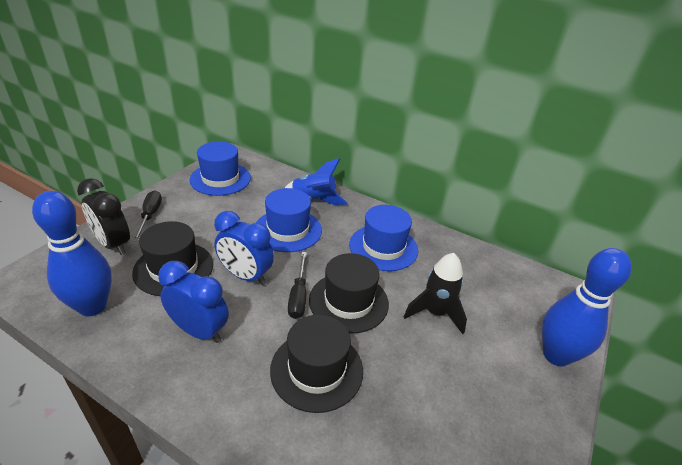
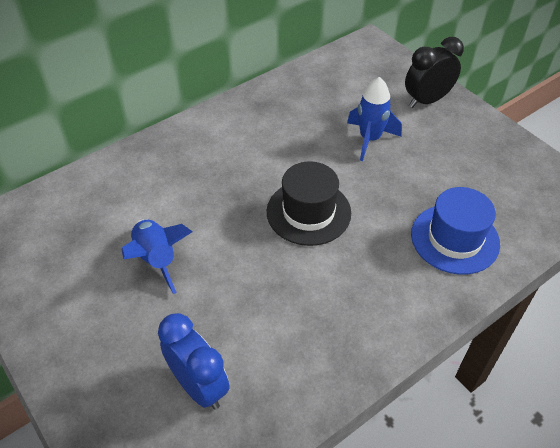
black hat: 3 -> 1
black rocket: 1 -> 0
black screwdriver: 2 -> 0
blue bowling pin: 2 -> 0
blue clock: 2 -> 1
blue hat: 3 -> 1
blue rocket: 1 -> 2

